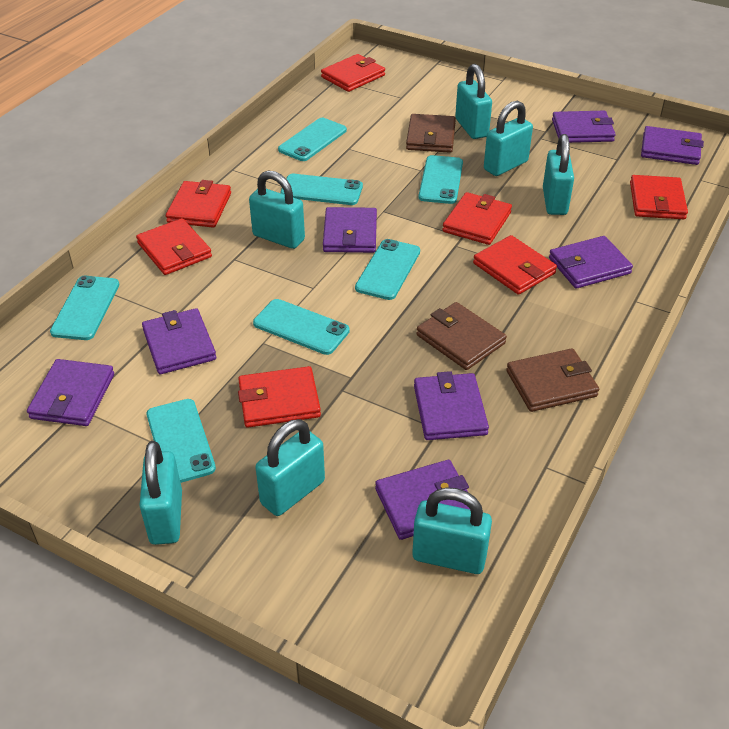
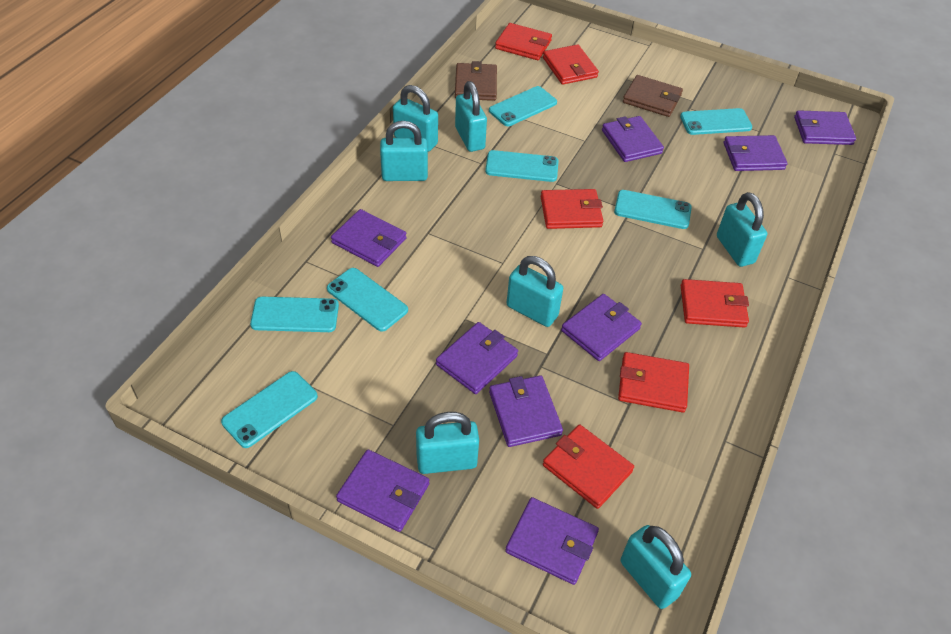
brown wallet: 3 -> 2
purple wallet: 8 -> 9
red wallet: 7 -> 6

